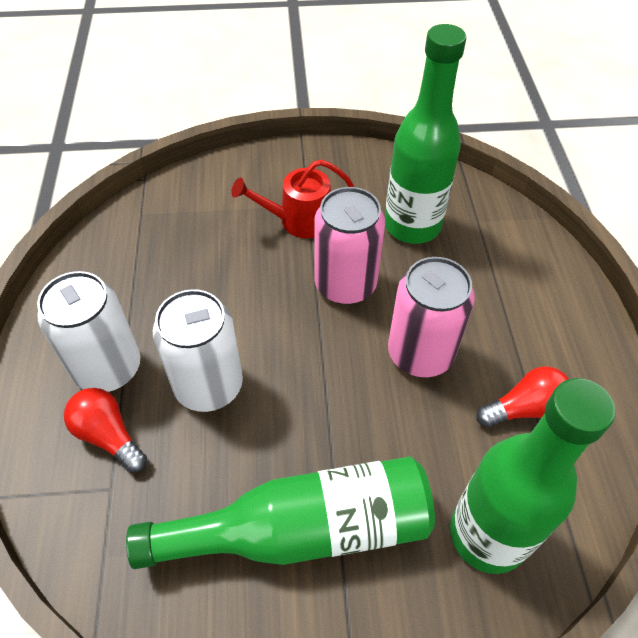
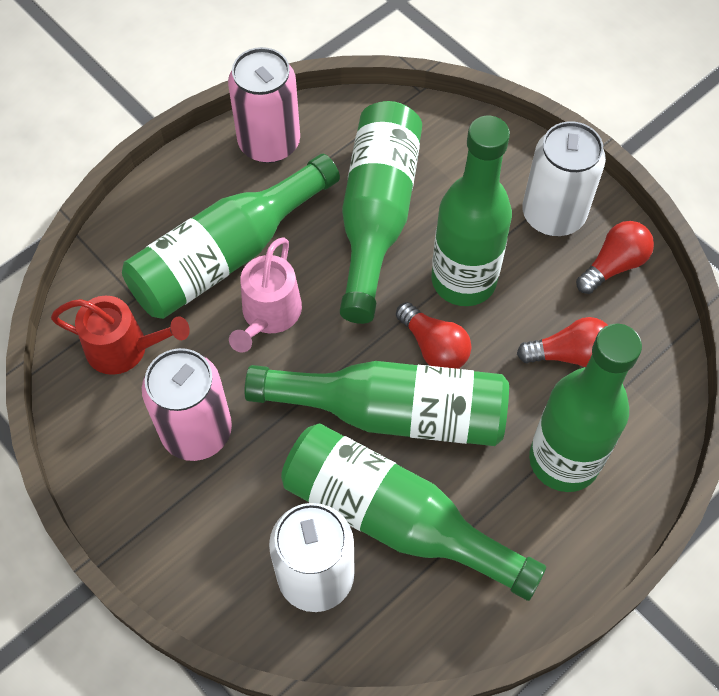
green bottle: 3 -> 6
pink watering can: 0 -> 1
red light bulb: 2 -> 3

